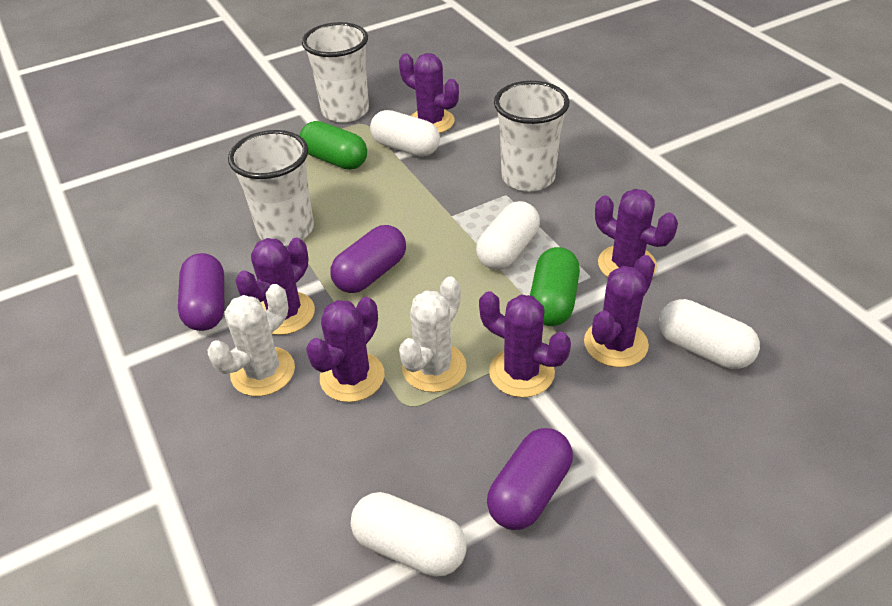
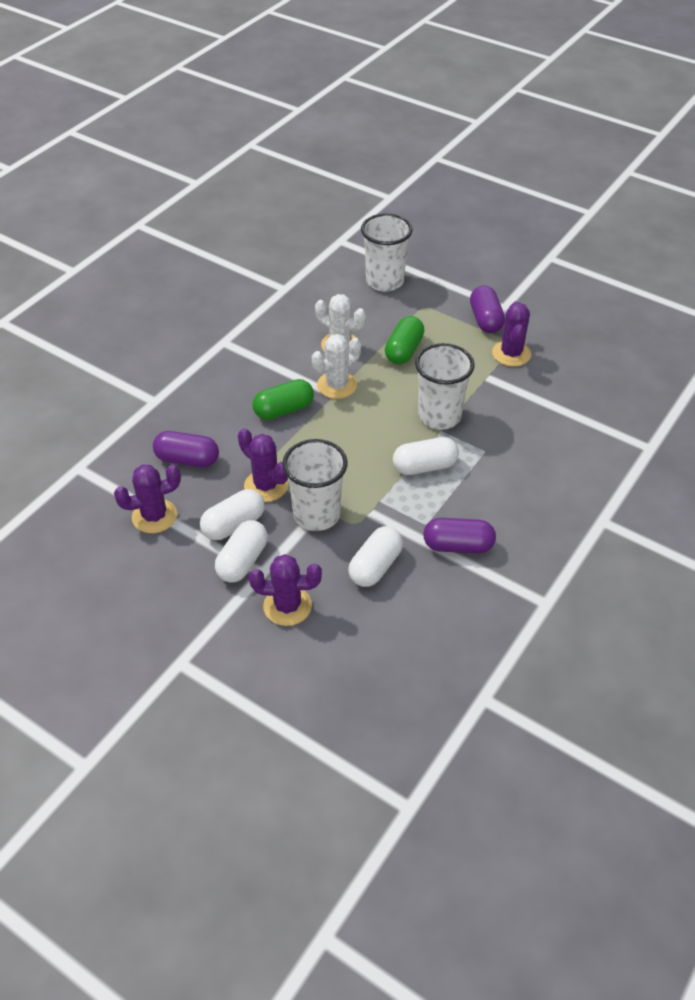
purple cactus: 6 -> 4

